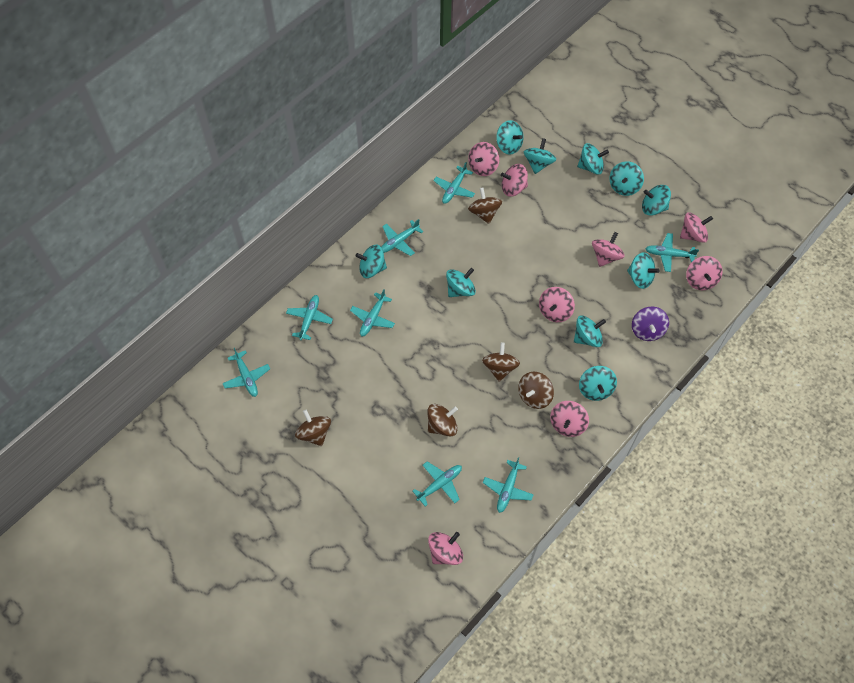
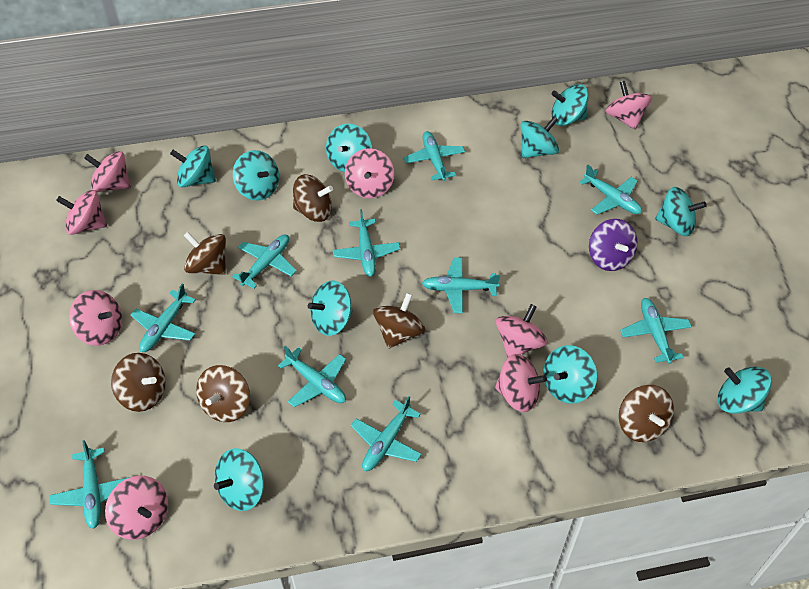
brown spinning top: 5 -> 6
turquoise plane: 8 -> 10

